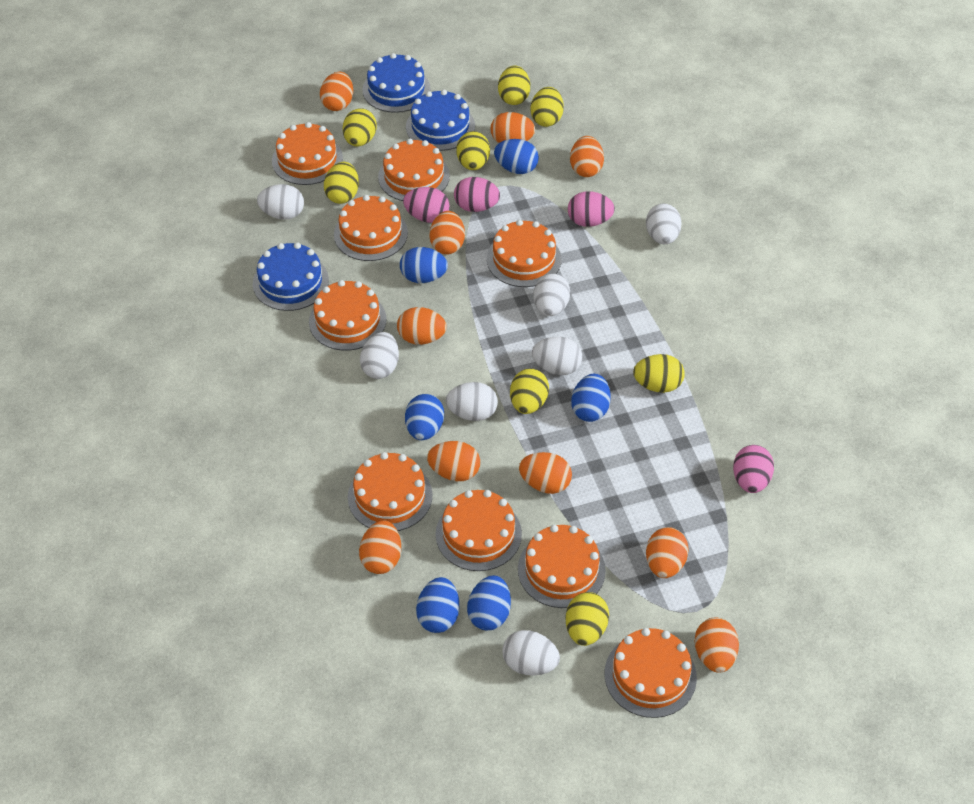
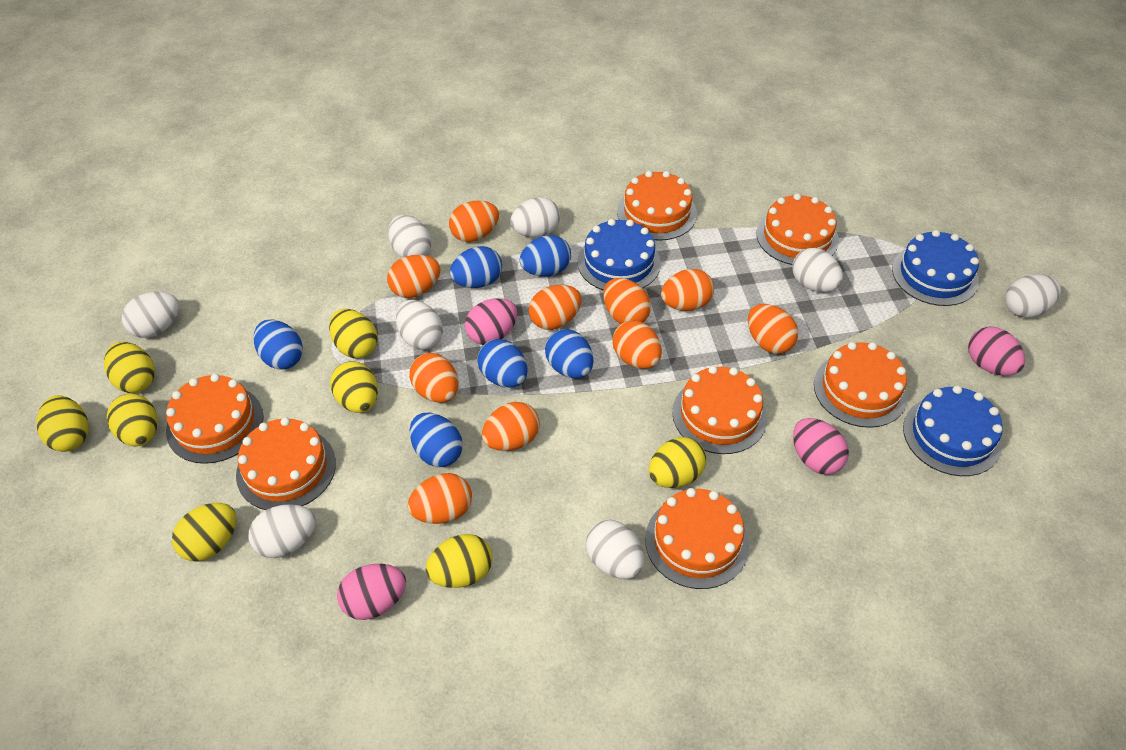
orange cake: 9 -> 7
white egg: 7 -> 8

